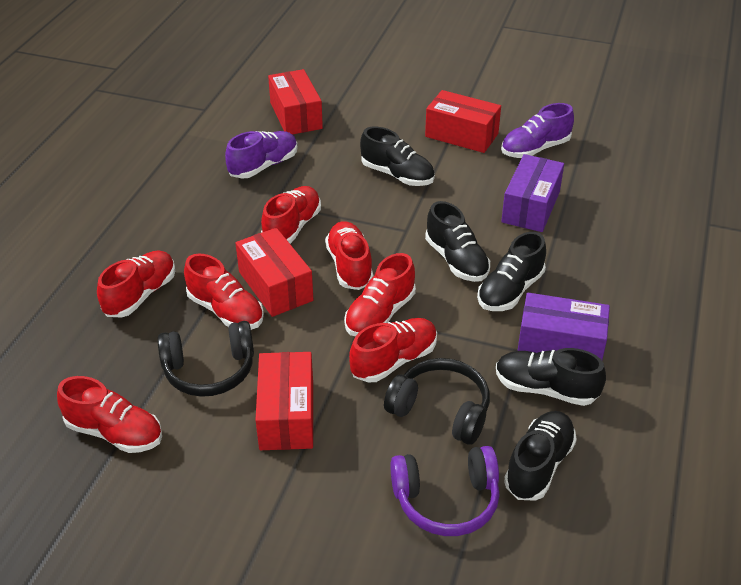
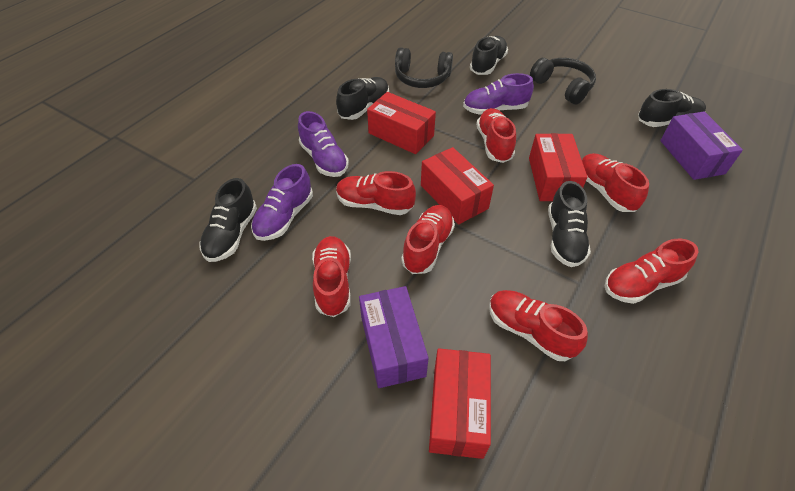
purple headphones: 1 -> 0
purple shoe: 2 -> 3

